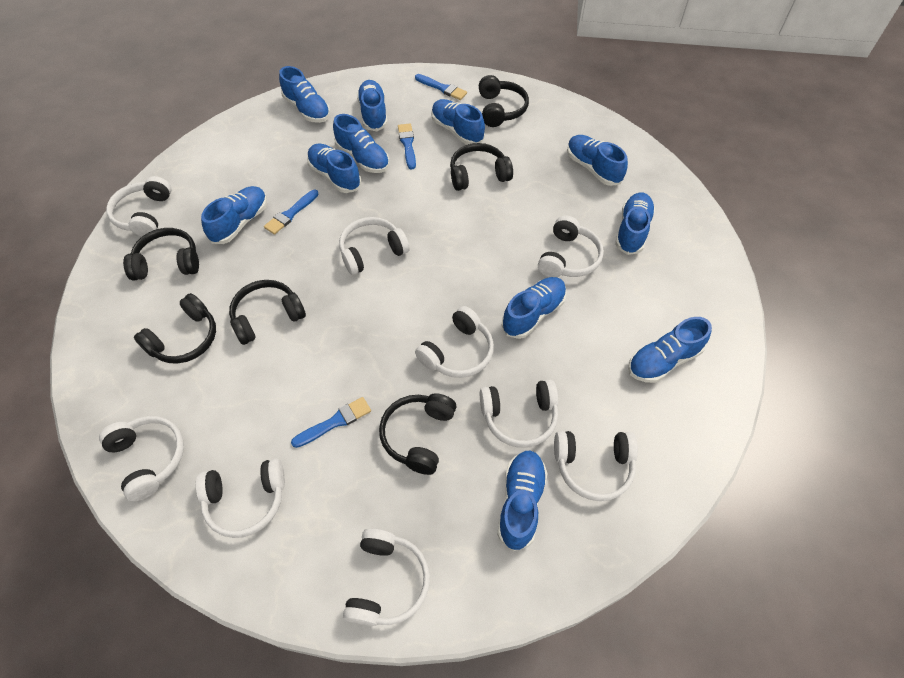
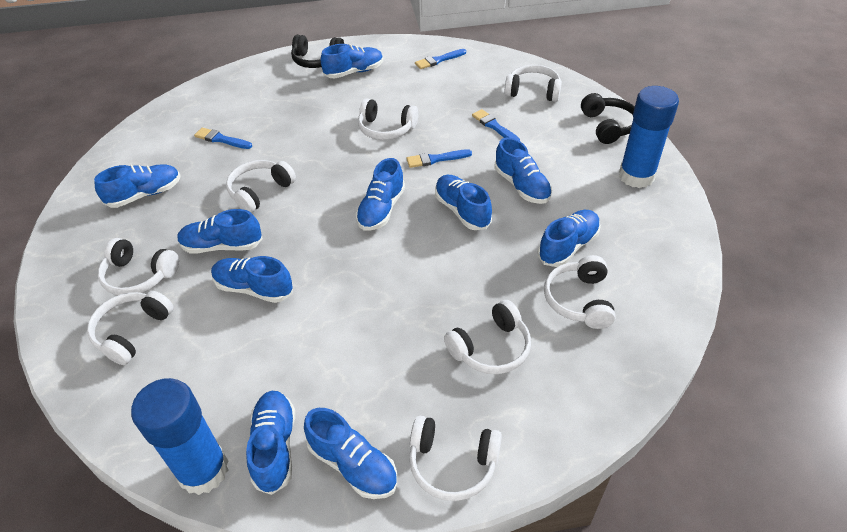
black headphones: 6 -> 2
blue glue stick: 0 -> 2
blue shoe: 11 -> 10
white headphones: 9 -> 8

